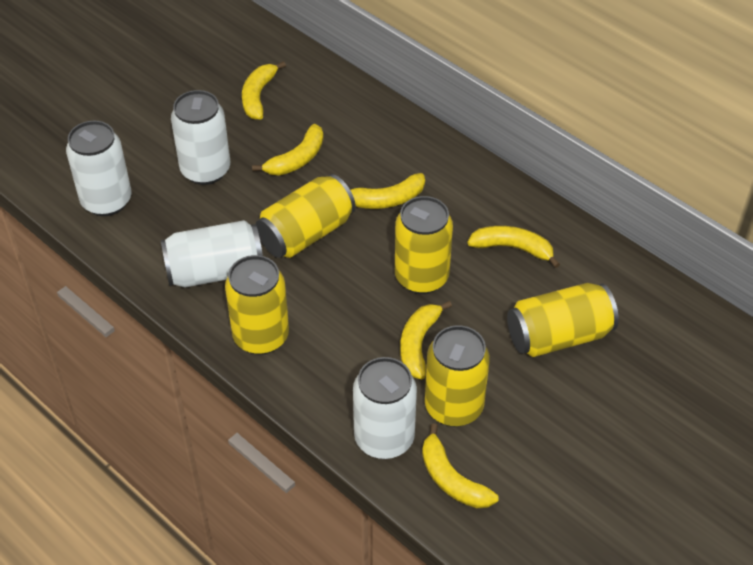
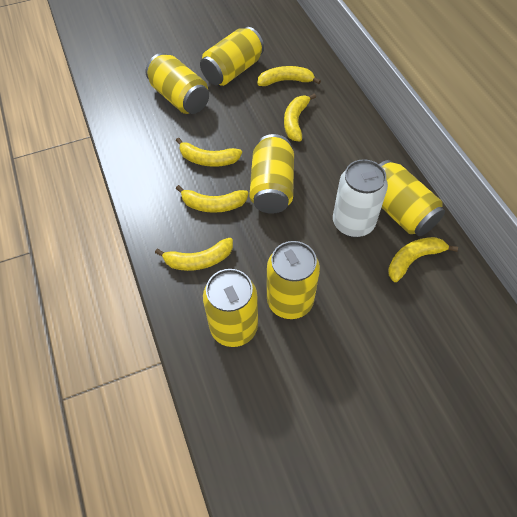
white can: 4 -> 1
yellow can: 5 -> 6

